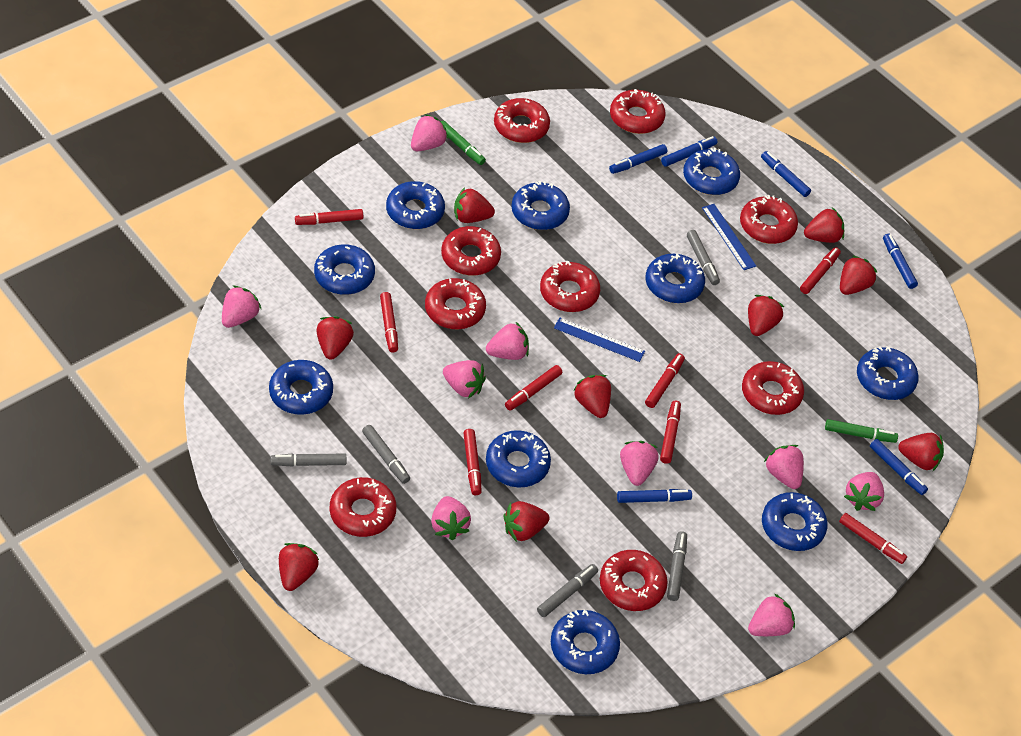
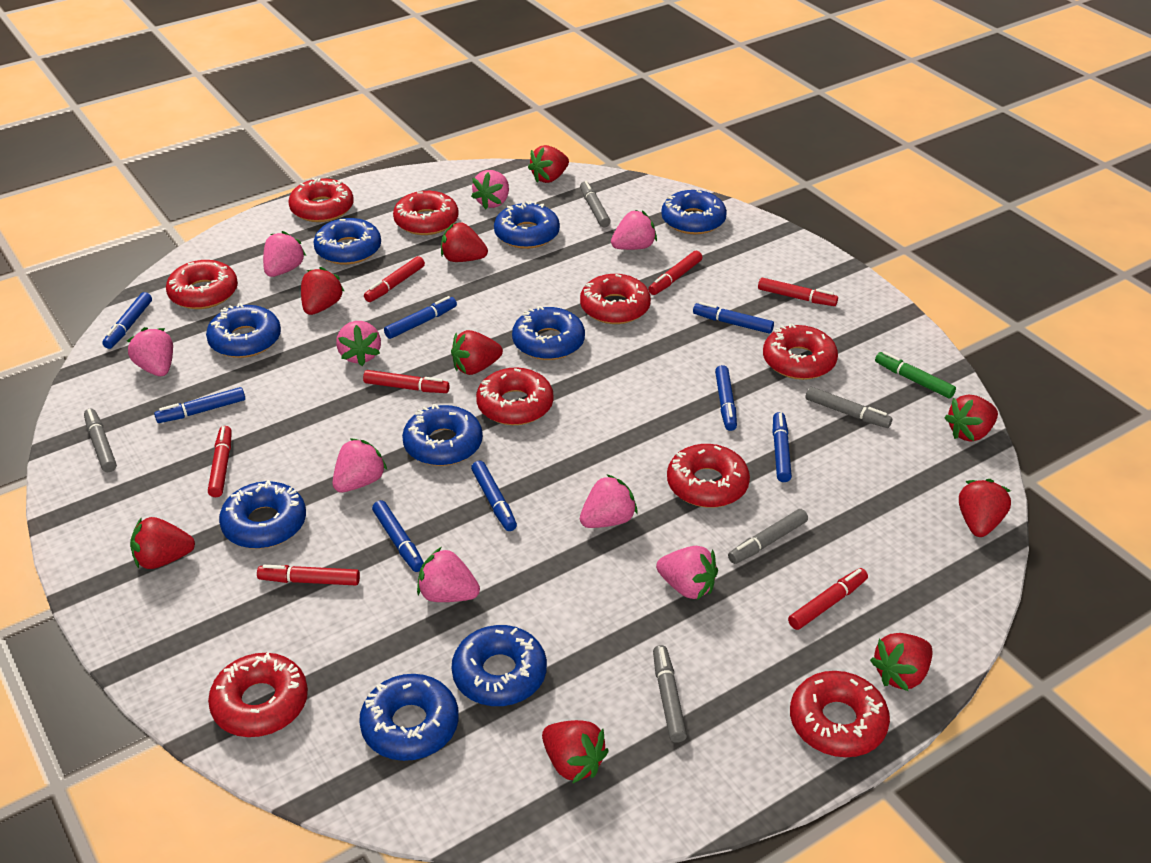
blue donut: 10 -> 9
blue marker: 6 -> 8
blue ruler: 2 -> 0
green marker: 2 -> 1
red marker: 8 -> 7

